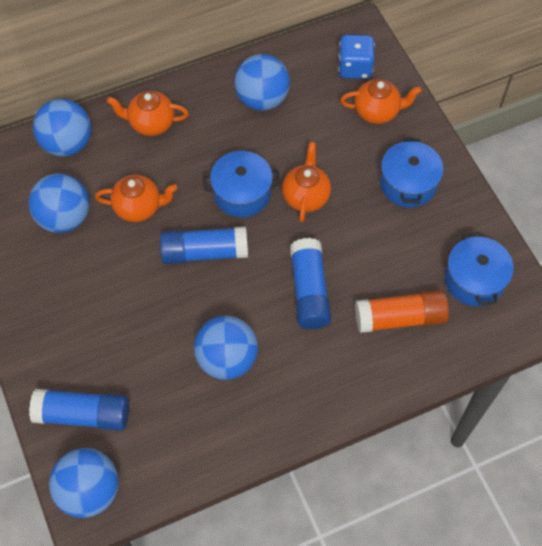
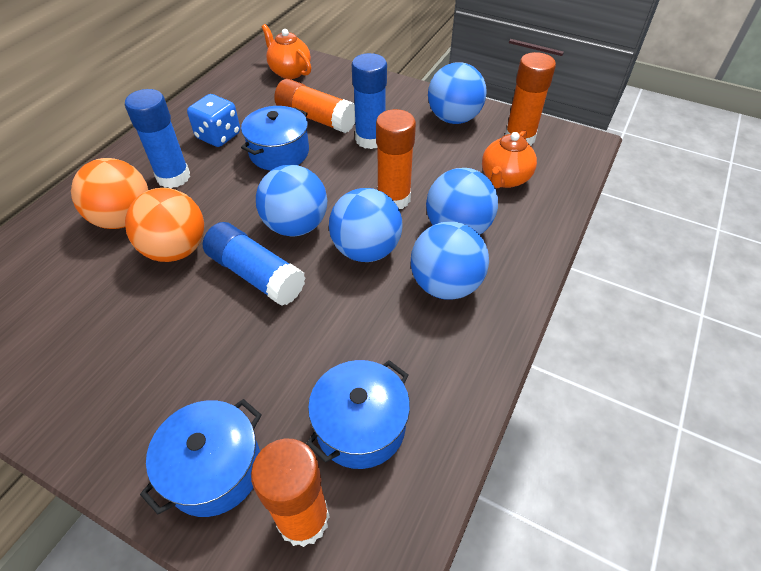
orange ball: 0 -> 2
orange glue stick: 1 -> 4
orange teapot: 4 -> 2

